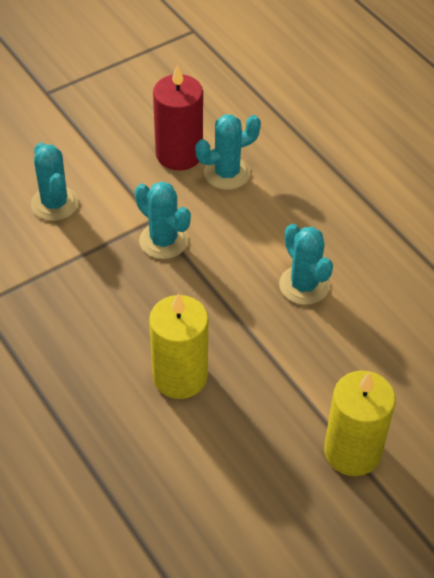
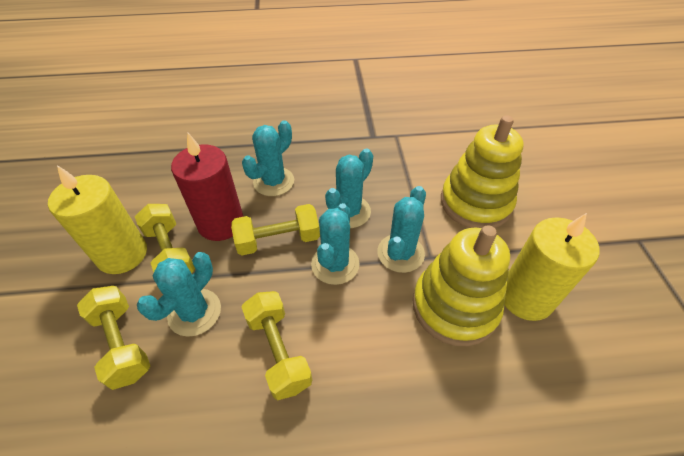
turquoise cactus: 4 -> 5
yellow dumbbell: 0 -> 4
yellow stacking toy: 0 -> 2

